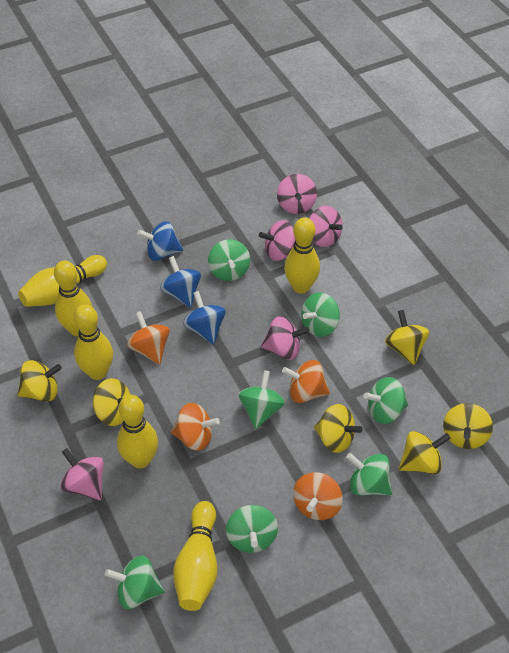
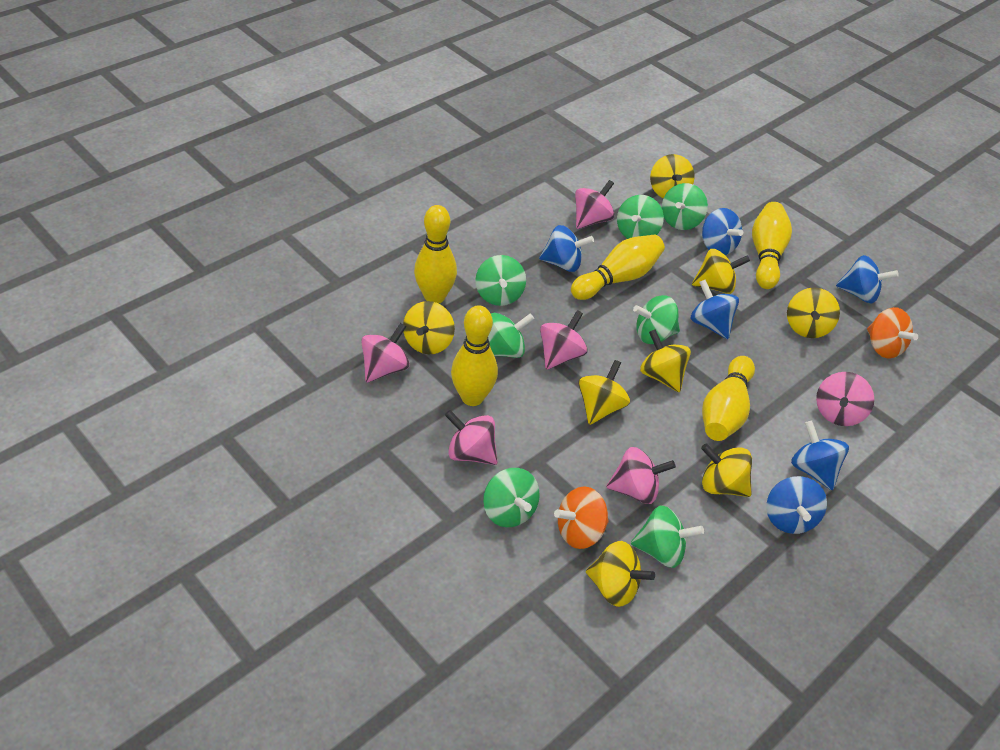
blue spinning top: 3 -> 6
orange spinning top: 4 -> 2
pink spinning top: 5 -> 6
yellow bowling pin: 6 -> 5
yellow spinning top: 6 -> 8

